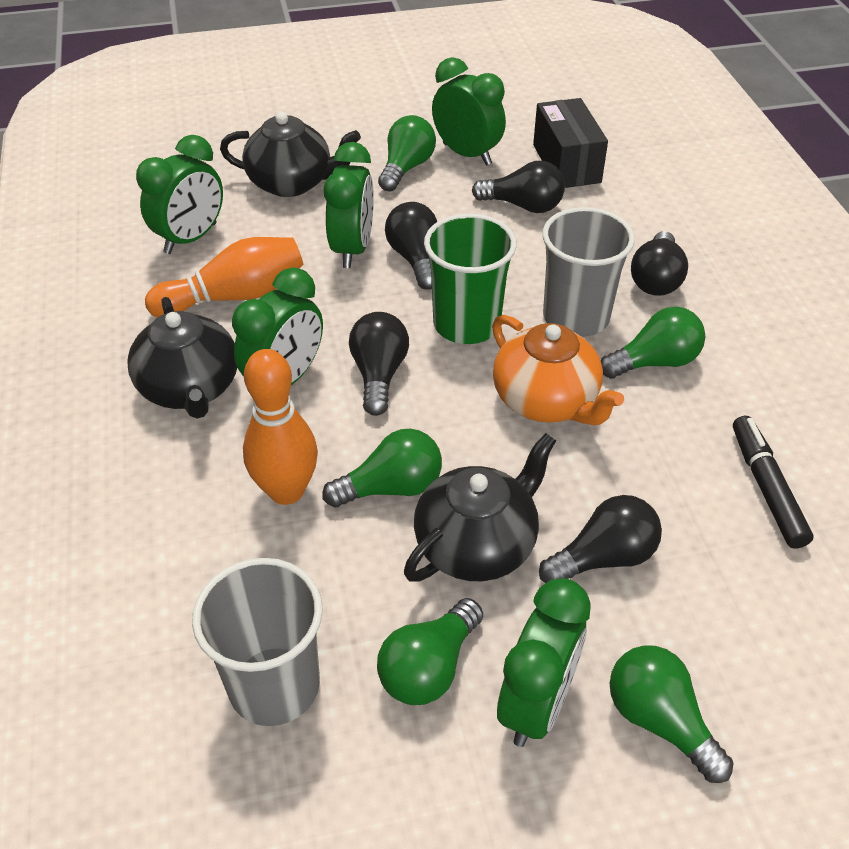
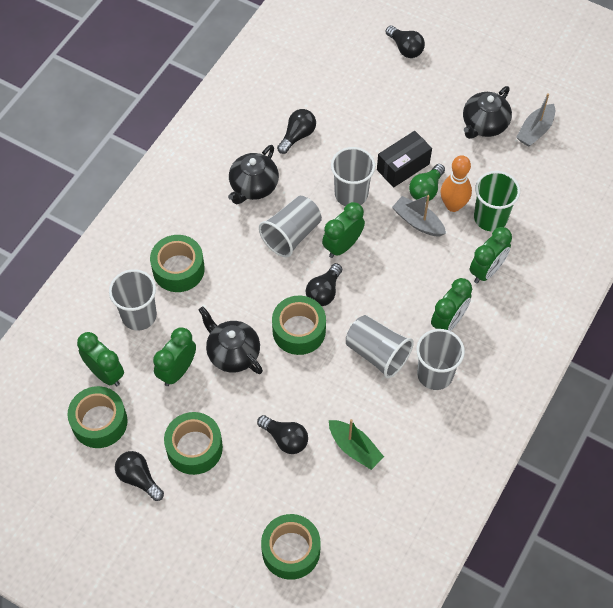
black marker: 1 -> 0
green boat: 0 -> 1
green light bulb: 5 -> 1
green tape: 0 -> 5
grey boat: 0 -> 2
grey cup: 2 -> 5
orange bowling pin: 2 -> 1
orange teapot: 1 -> 0

